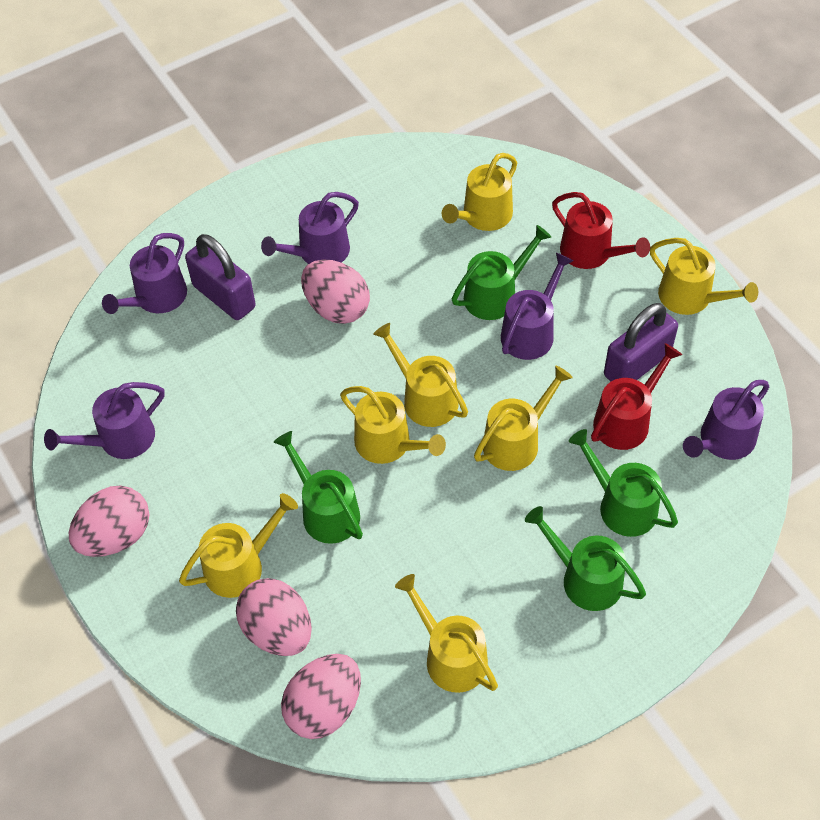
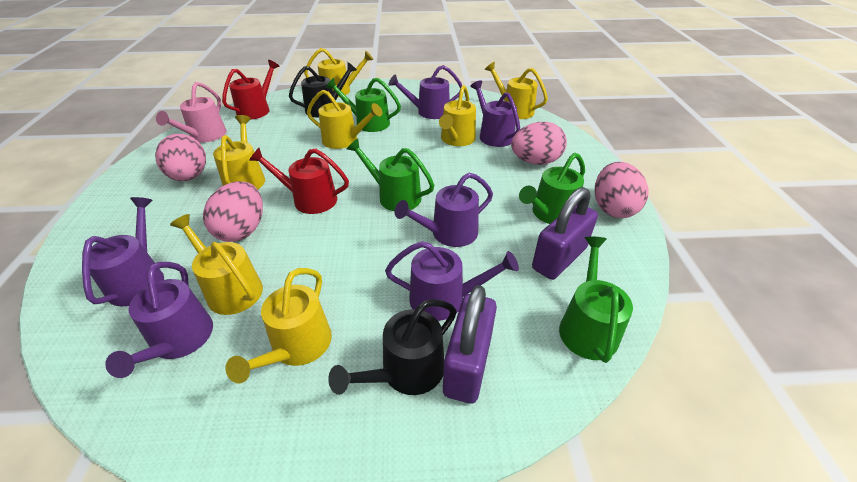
black watering can: 0 -> 2
pink watering can: 0 -> 1
purple watering can: 5 -> 6

